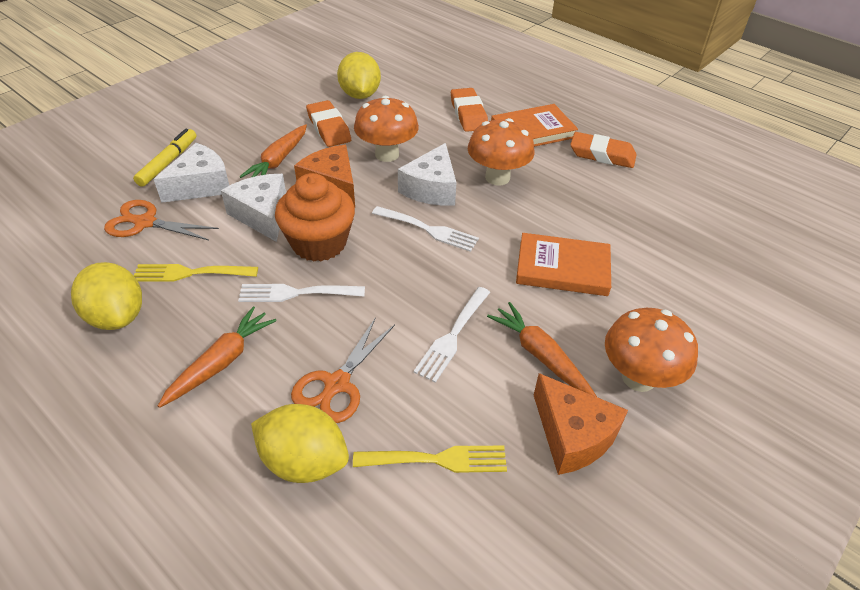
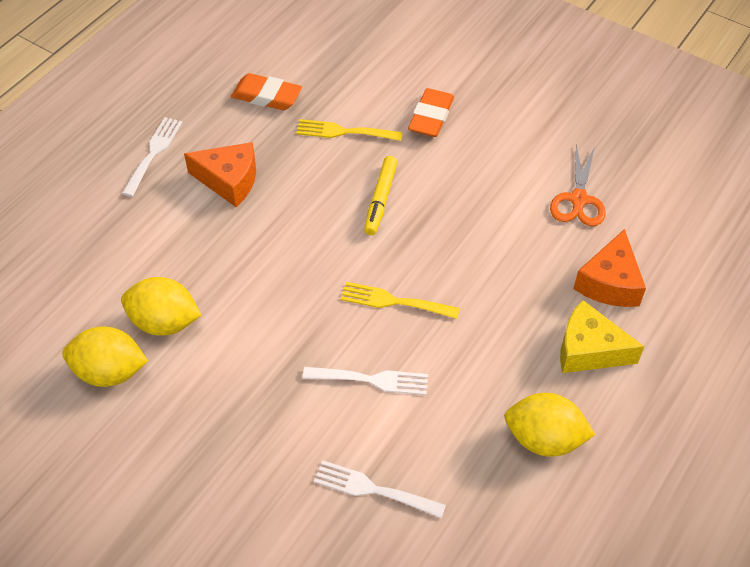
orange book: 2 -> 0
orange carrot: 3 -> 0
orange cupcake: 1 -> 0
orange eraser: 3 -> 2
orange mushroom: 3 -> 0
orange scissors: 2 -> 1
white cheese: 3 -> 0
yellow cheese: 0 -> 1

